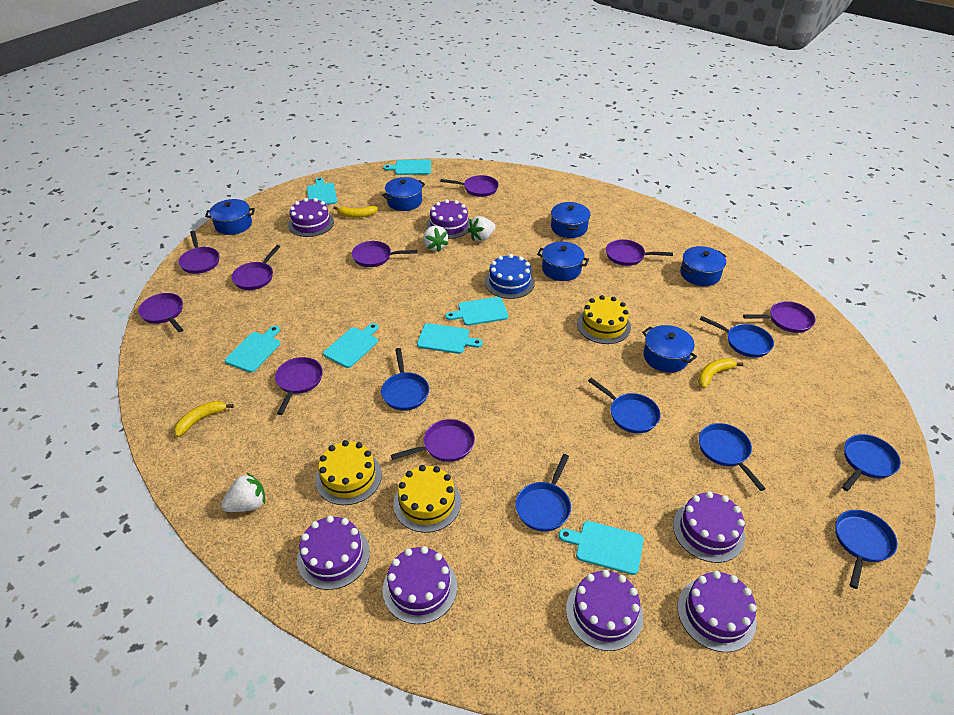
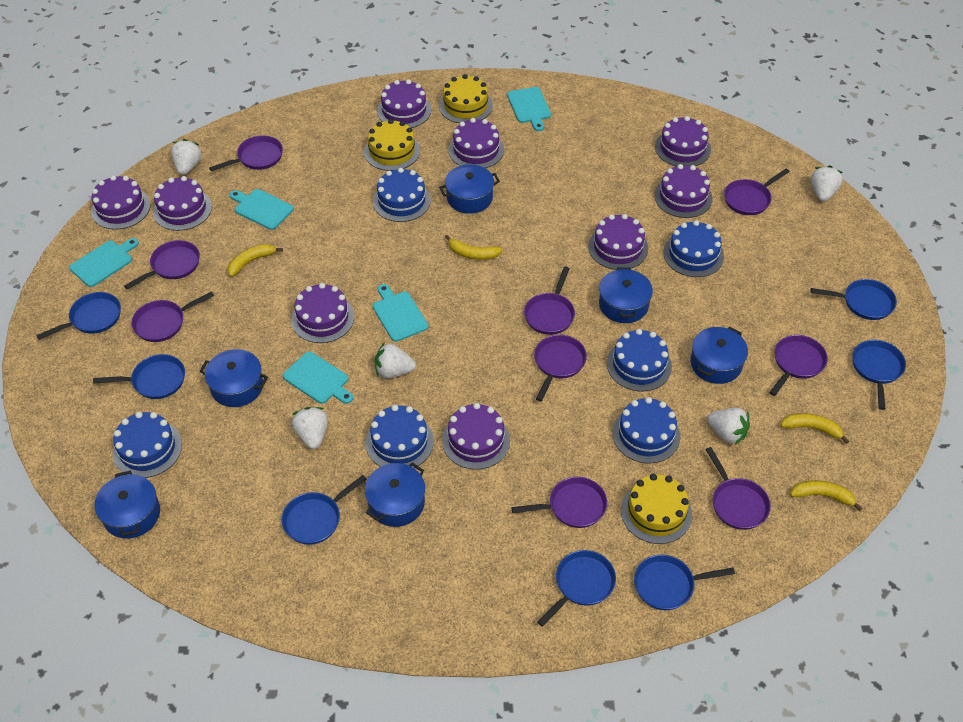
blue cake: 1 -> 6
purple cake: 7 -> 9
turquoise cutting board: 7 -> 5
white strawberry: 3 -> 5
yellow banana: 3 -> 4

